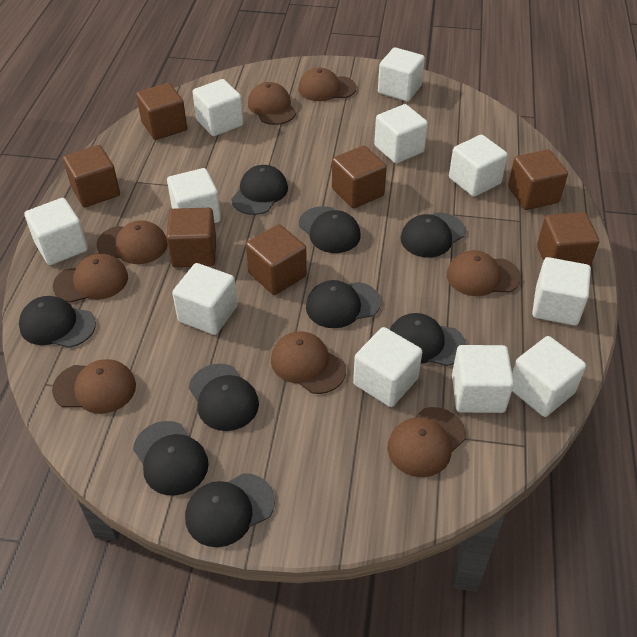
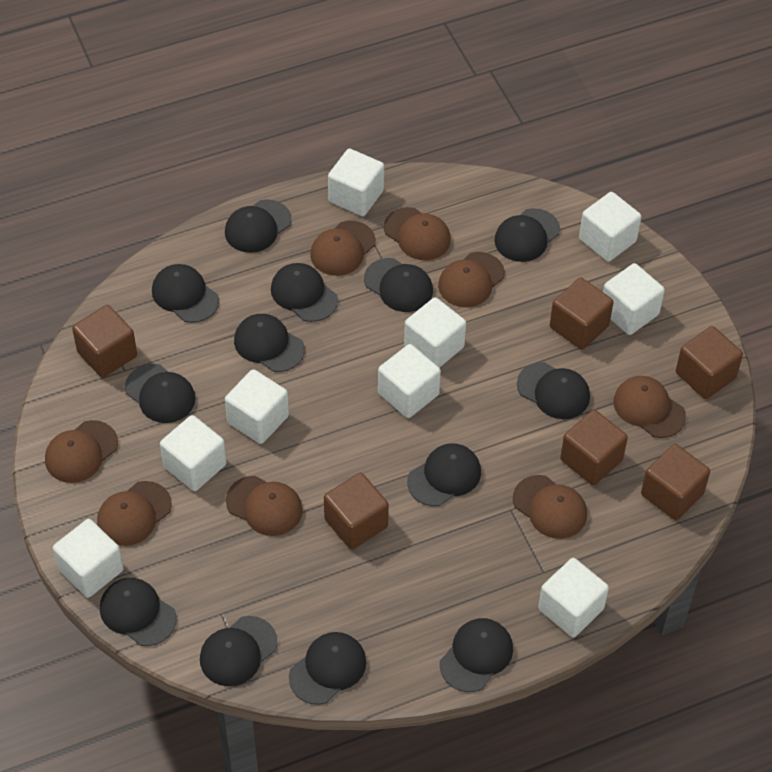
black cap: 9 -> 13
brown cube: 7 -> 6
white cube: 11 -> 9

